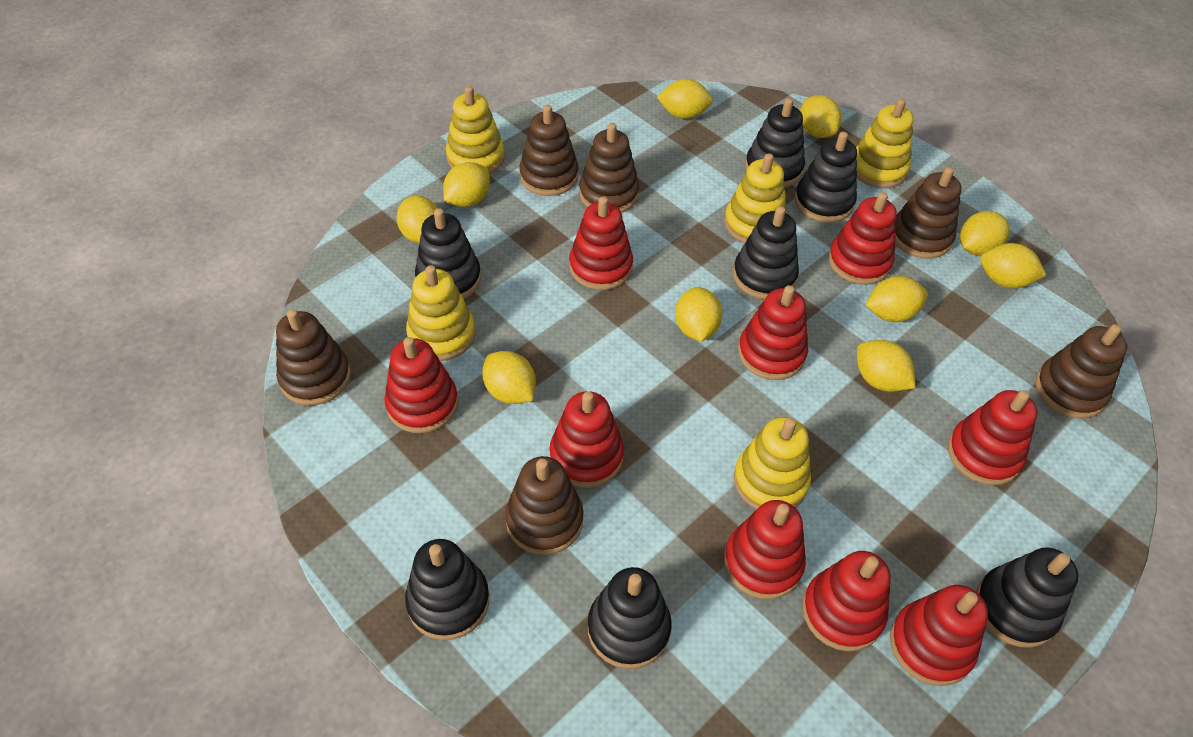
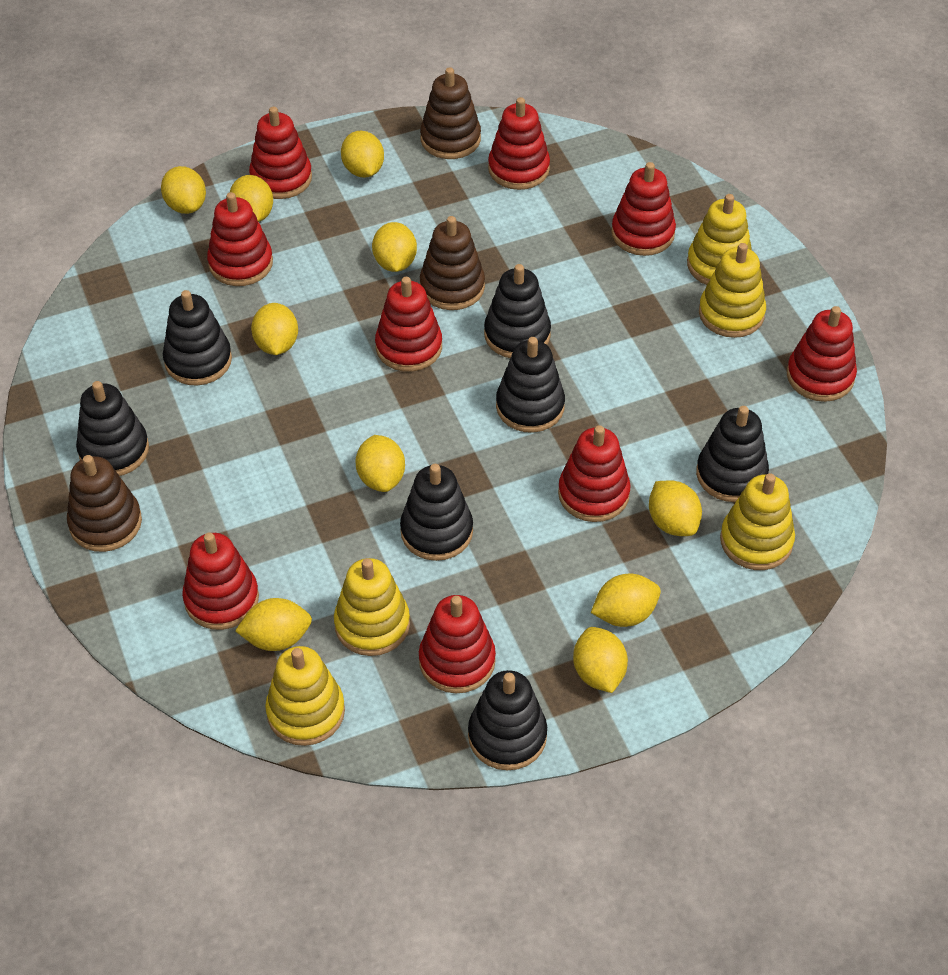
brown stacking toy: 6 -> 3

